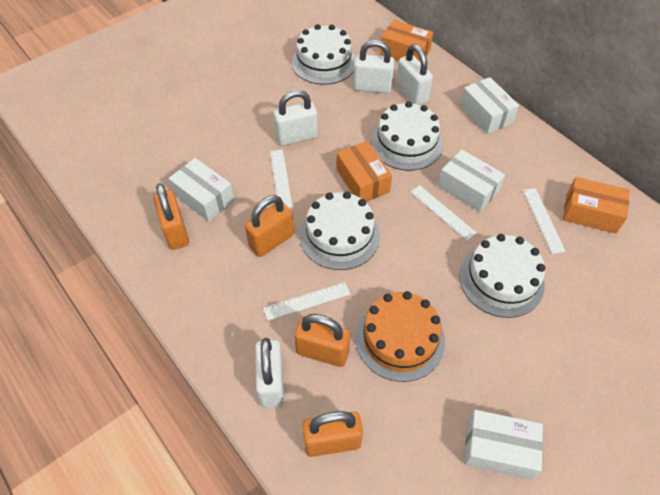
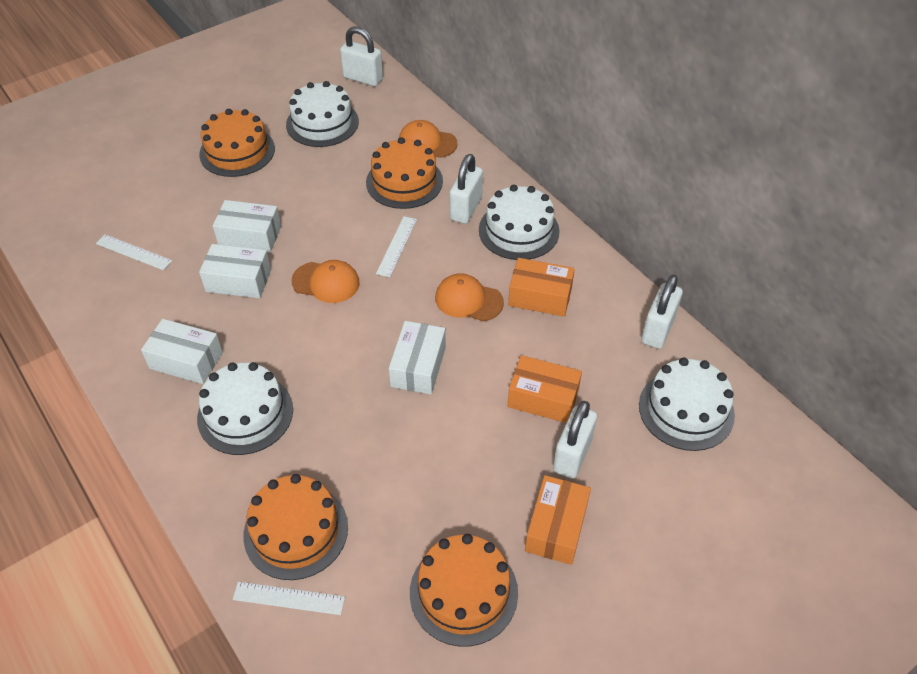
orange cake: 1 -> 4
orange cap: 0 -> 3
orange padlock: 4 -> 0
white ruler: 4 -> 3

